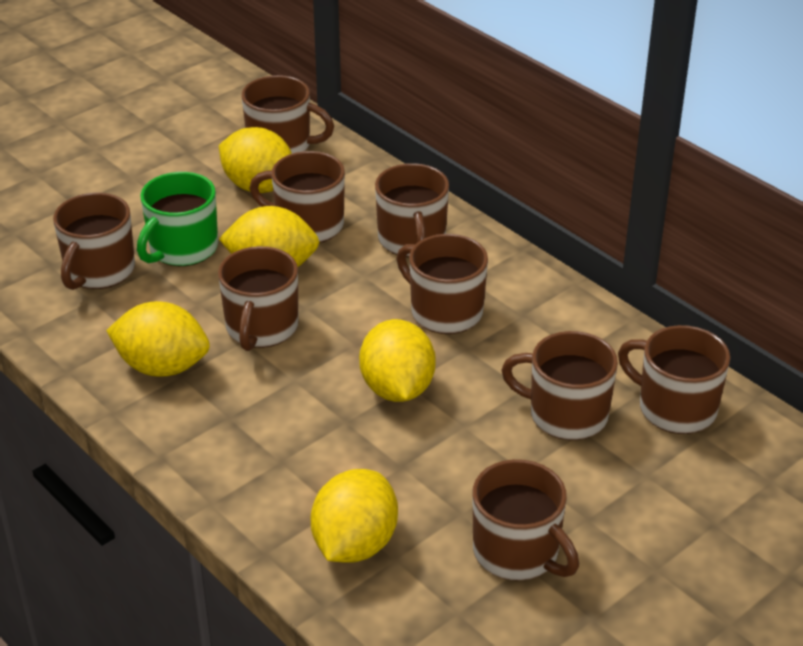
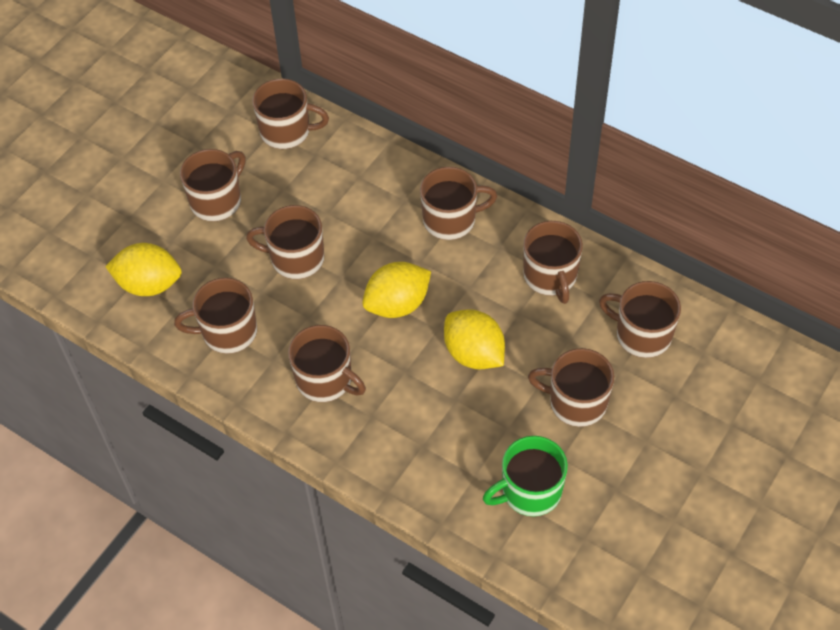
yellow lemon: 5 -> 3

